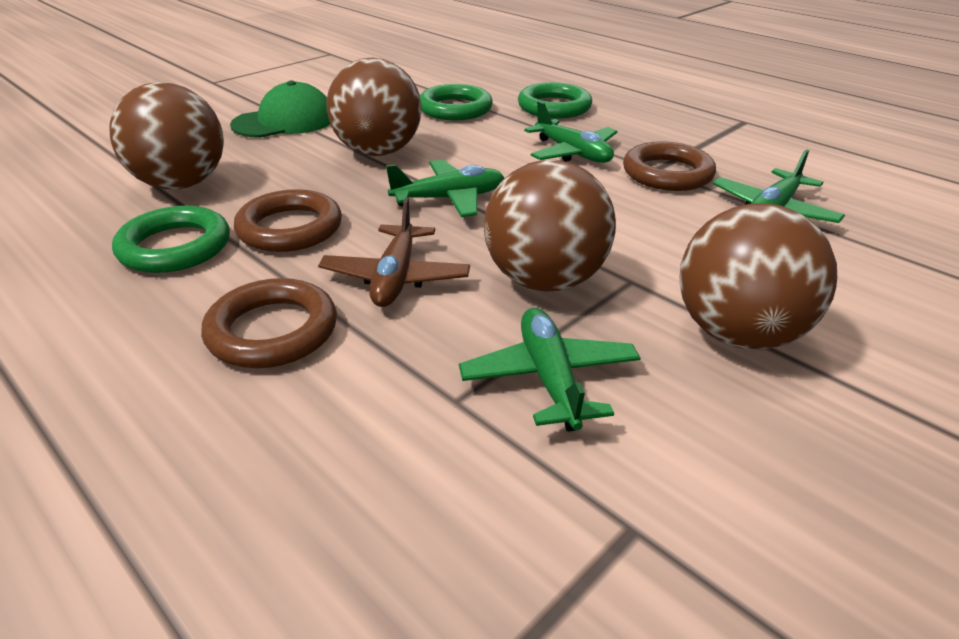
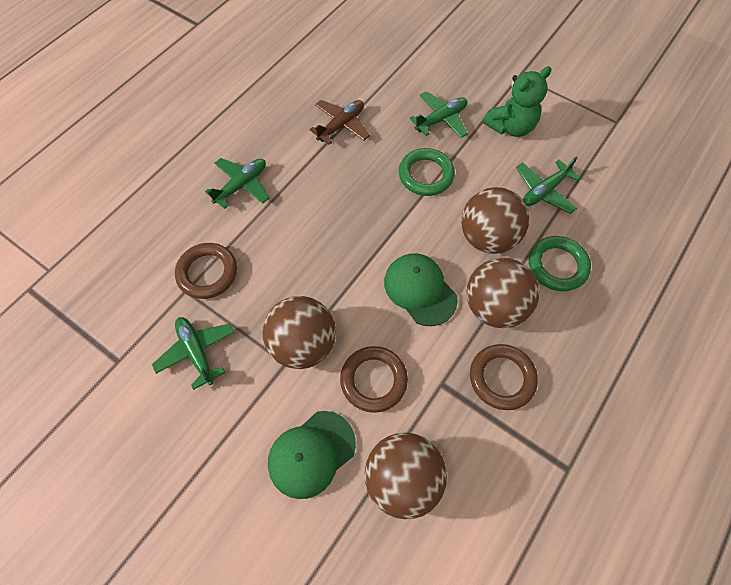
green cap: 1 -> 2
green ring: 3 -> 2
green teddy bear: 0 -> 1

